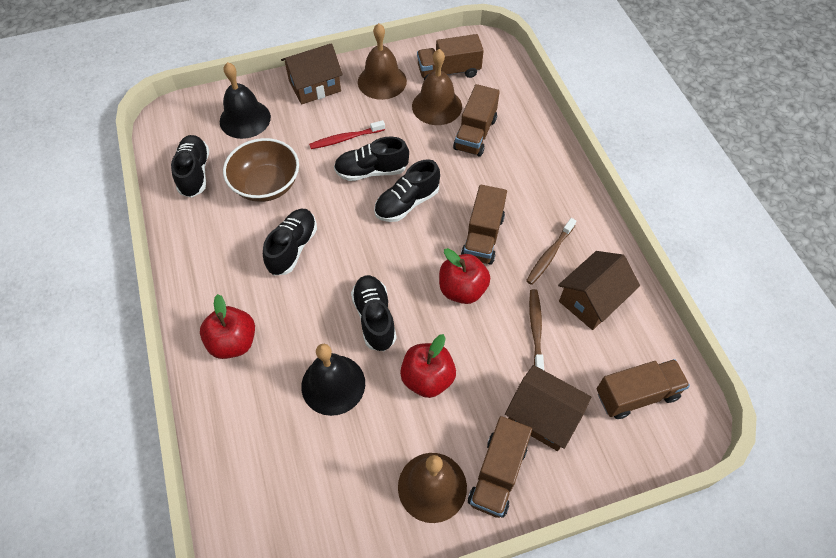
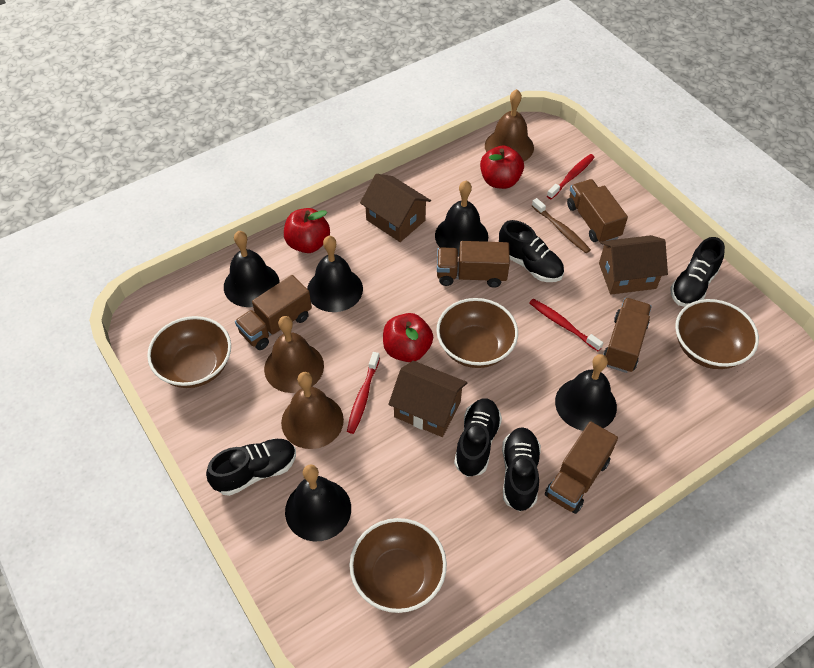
black bell: 2 -> 5
brown bowl: 1 -> 4
brown toothbrush: 2 -> 1
red toothbrush: 1 -> 3

